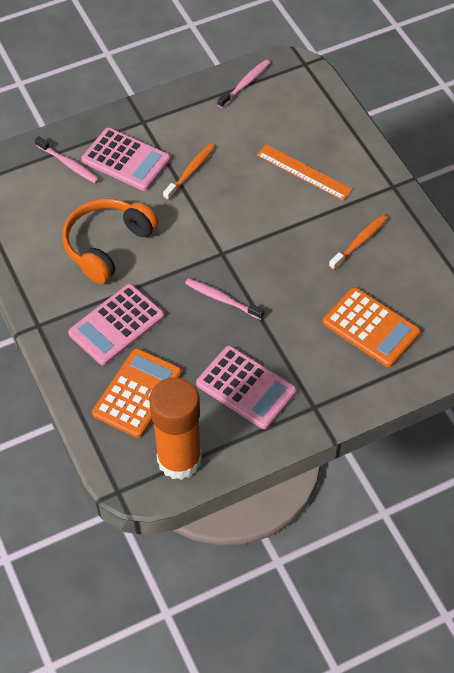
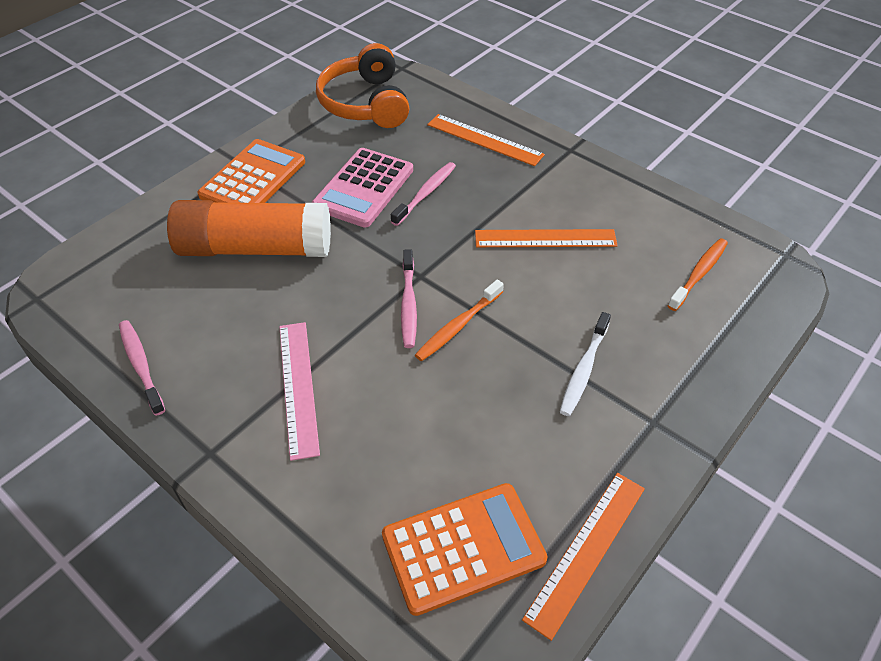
orange ruler: 1 -> 3
pink calculator: 3 -> 1
pink ruler: 0 -> 1
white toothbrush: 0 -> 1

